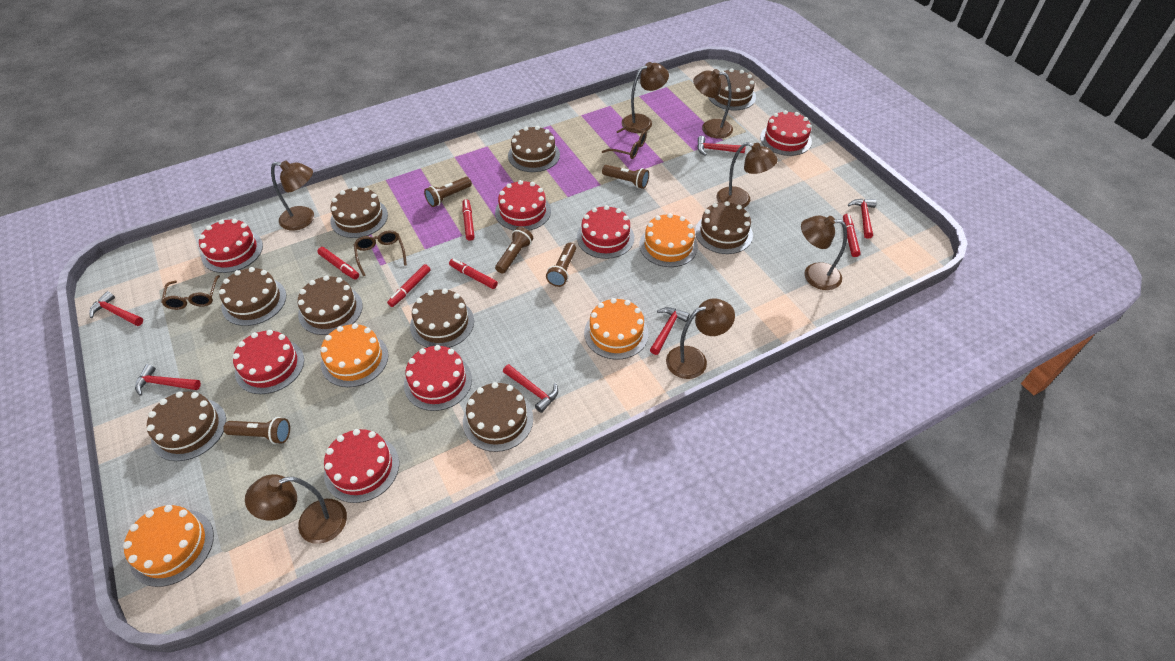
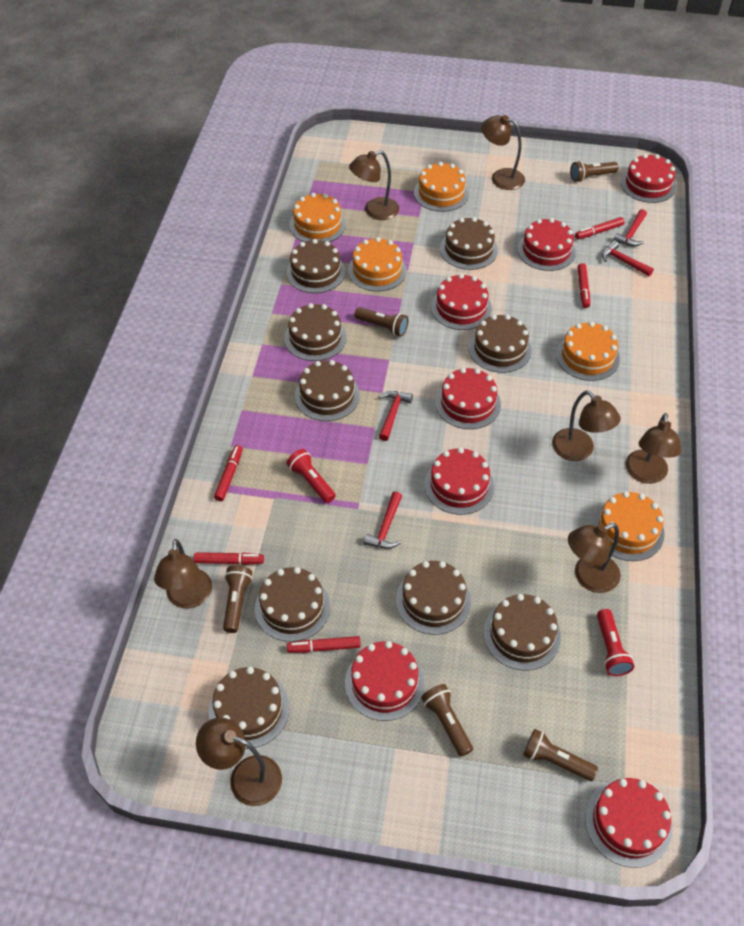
brown glasses: 3 -> 0
orange cake: 4 -> 5
red flashlight: 0 -> 2
red hammer: 6 -> 4

